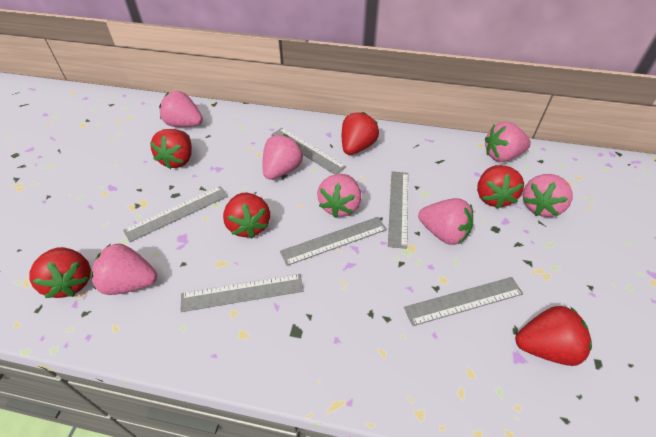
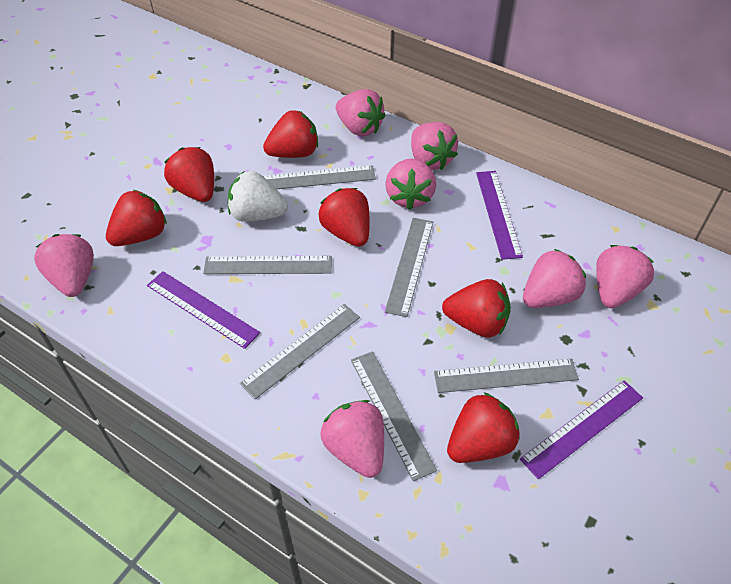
purple ruler: 0 -> 3
white strawberry: 0 -> 1

